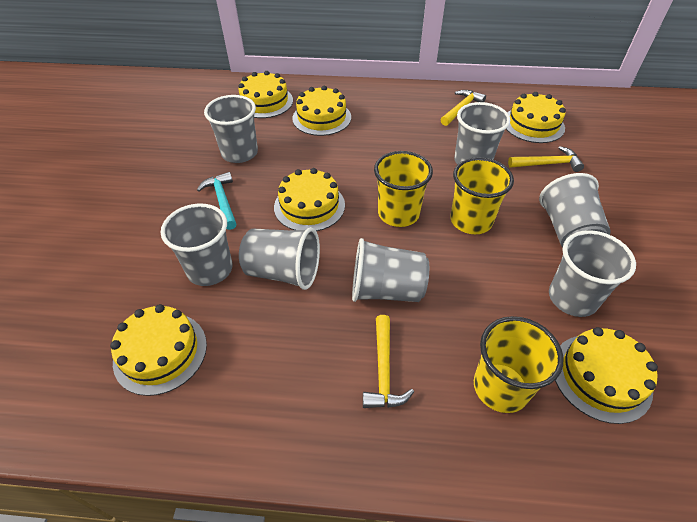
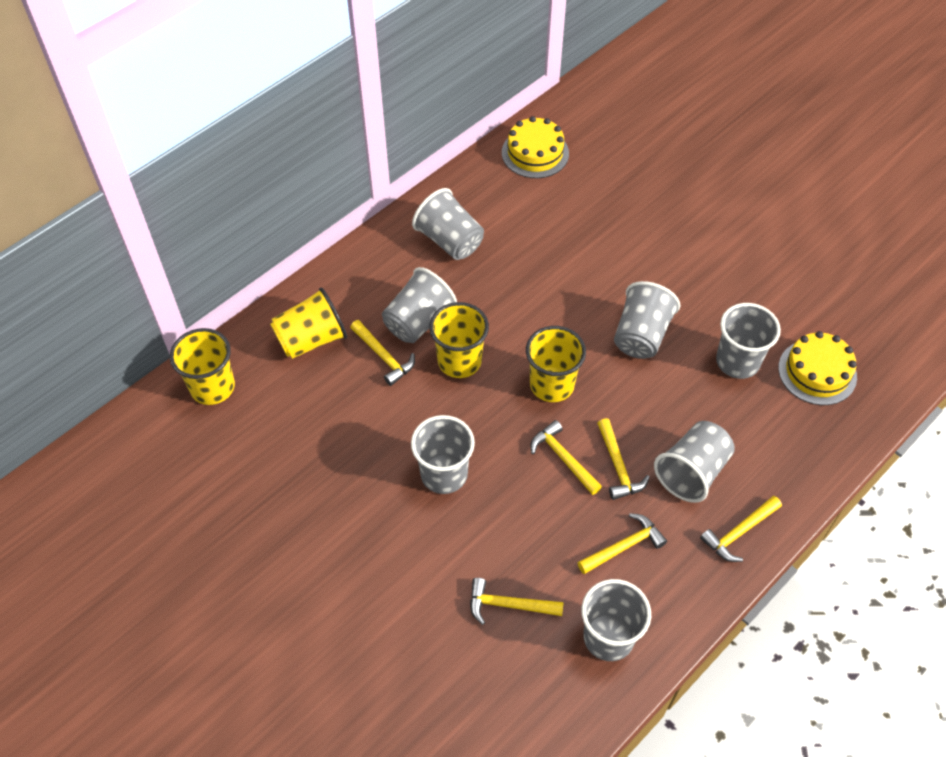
turquoise hammer: 1 -> 0
yellow cake: 6 -> 2
yellow cup: 3 -> 4
yellow hammer: 3 -> 6

